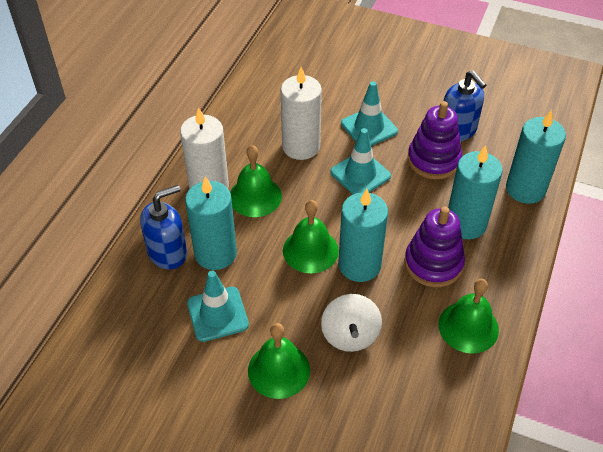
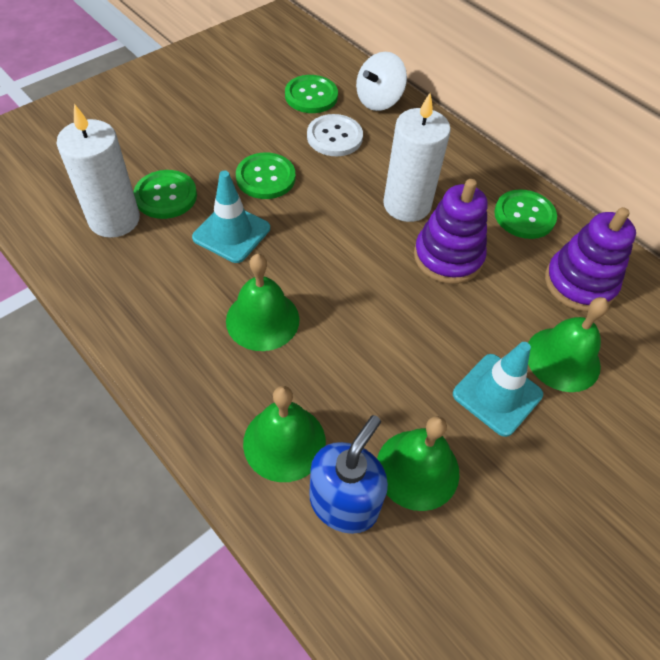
blue soap dispenser: 2 -> 1
green button: 0 -> 4
turquoise candle: 4 -> 0
turquoise traffic cone: 3 -> 2
white button: 0 -> 1

